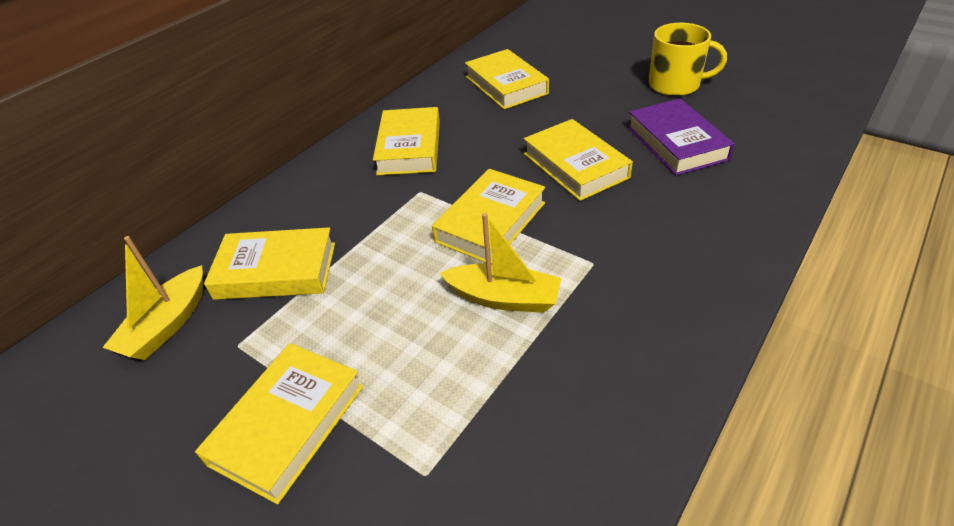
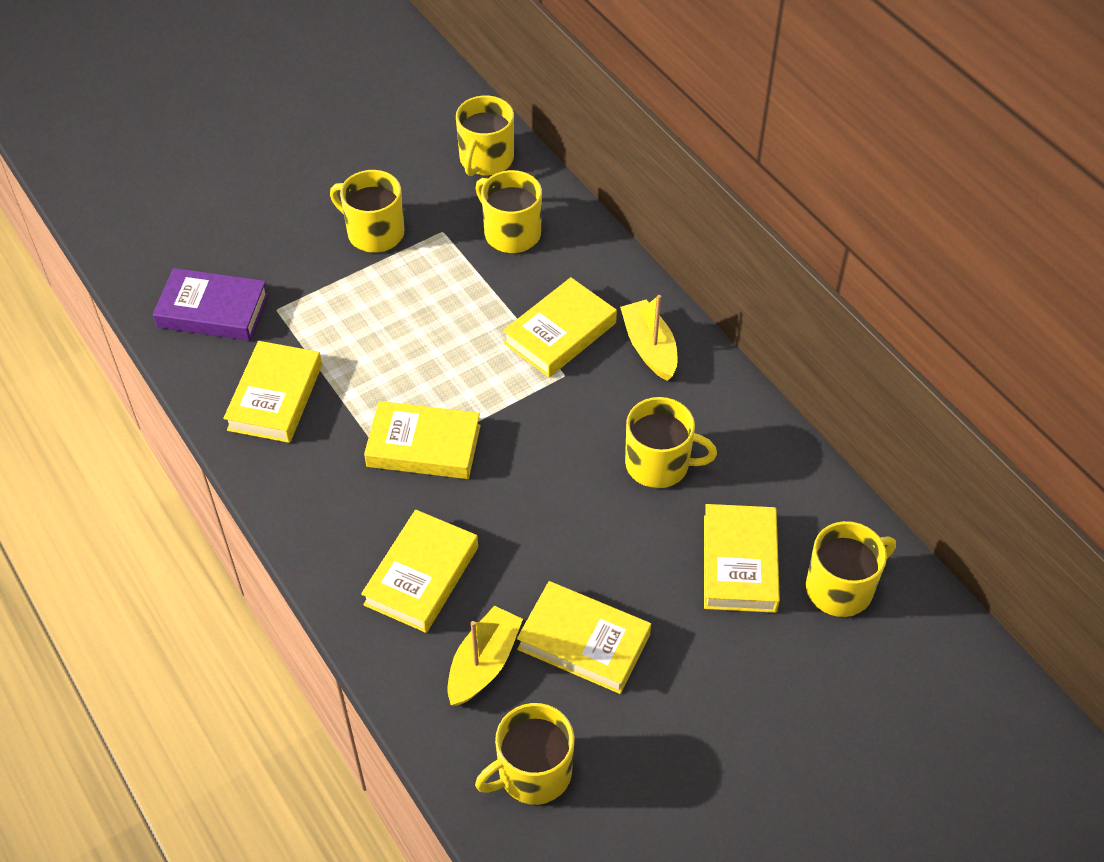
yellow mug: 1 -> 6

